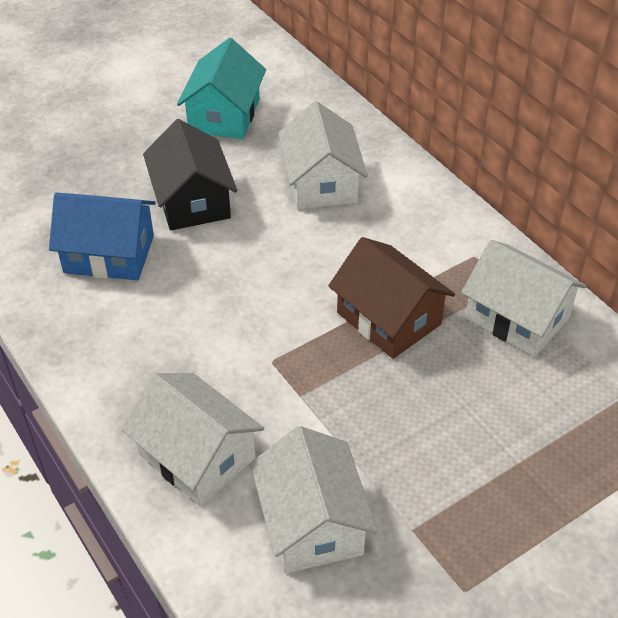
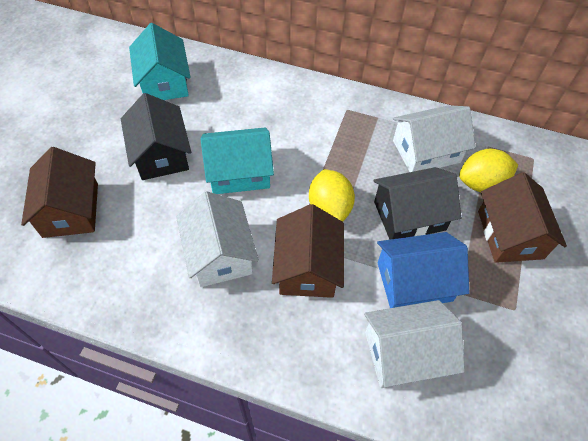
black house: 1 -> 2
brown house: 1 -> 3
turquoise house: 1 -> 2
white house: 4 -> 3
yellow lemon: 0 -> 2

